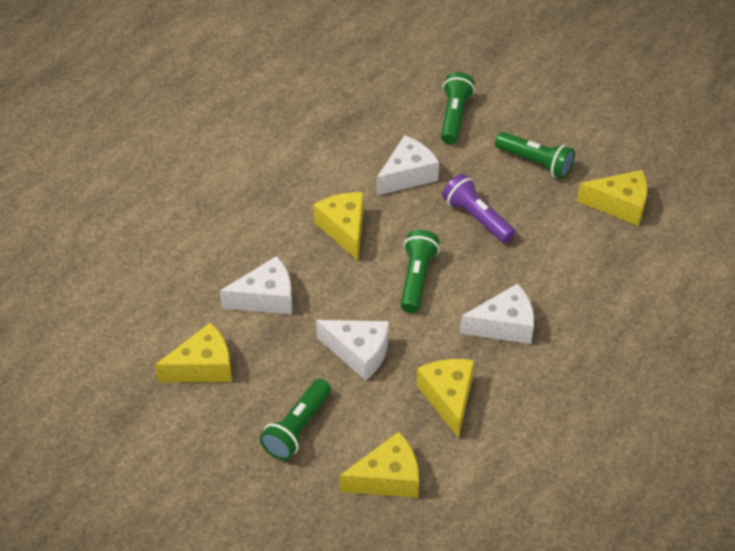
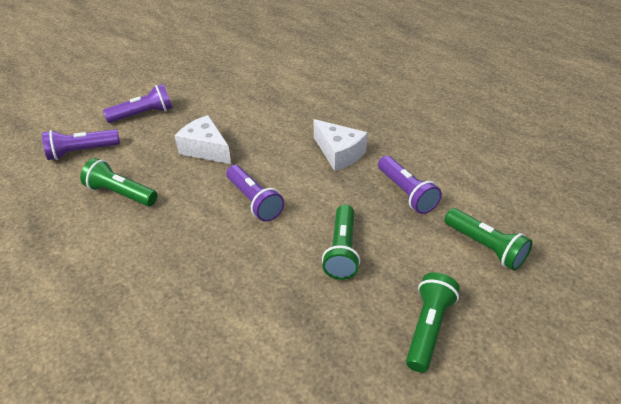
purple flashlight: 1 -> 4
white cheese: 4 -> 2
yellow cheese: 5 -> 0

